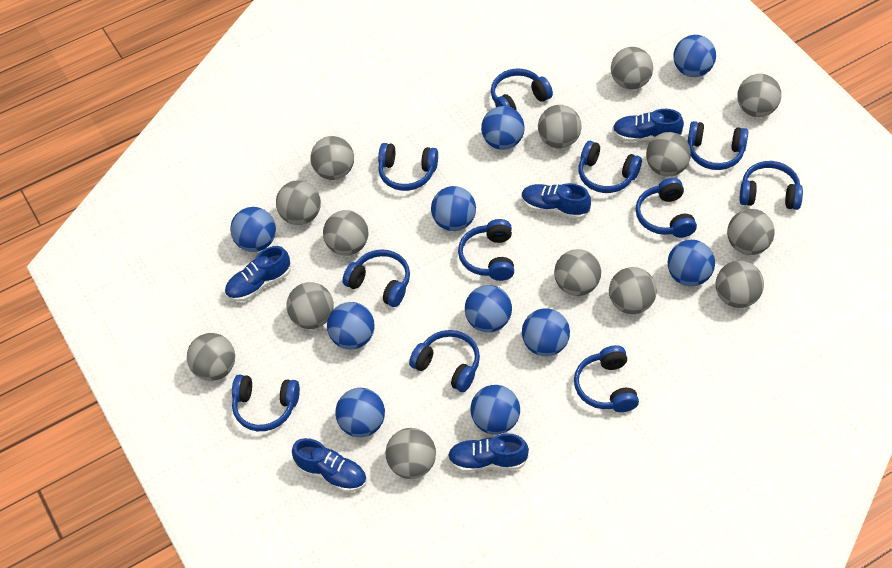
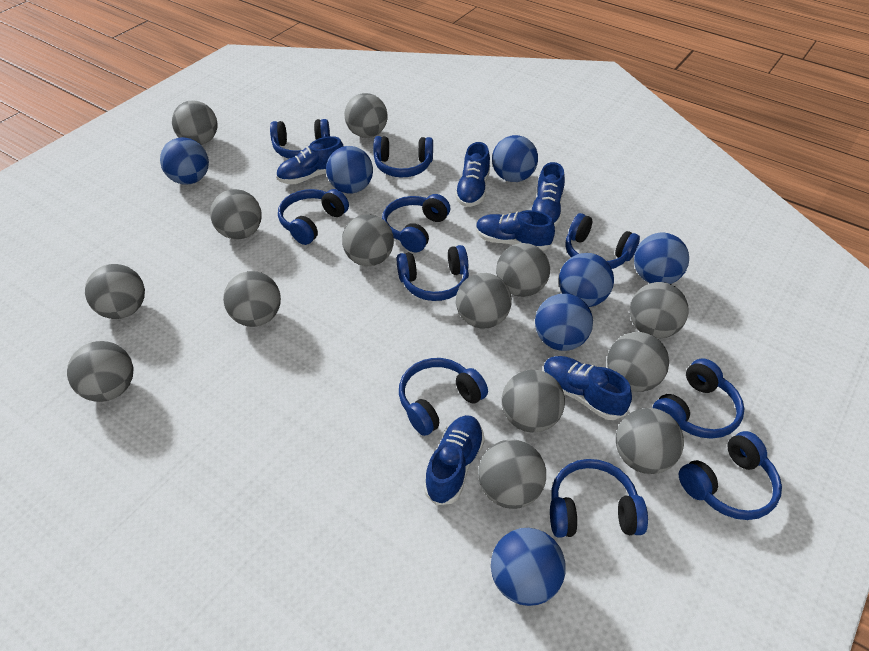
blue ball: 10 -> 7
blue headphones: 11 -> 10
blue shoe: 5 -> 6

